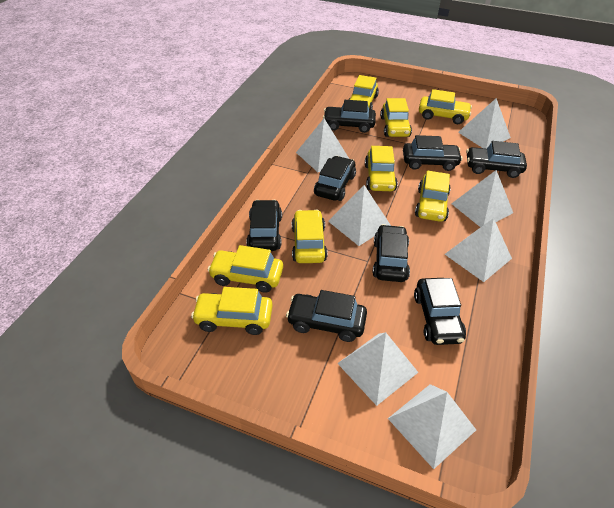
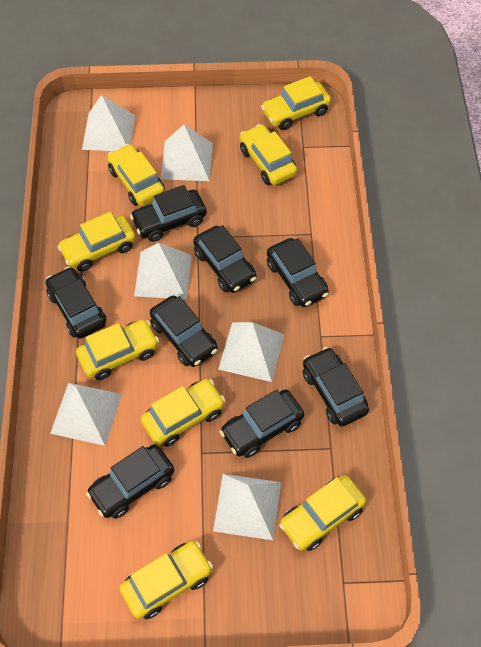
white pyramid: 7 -> 6

